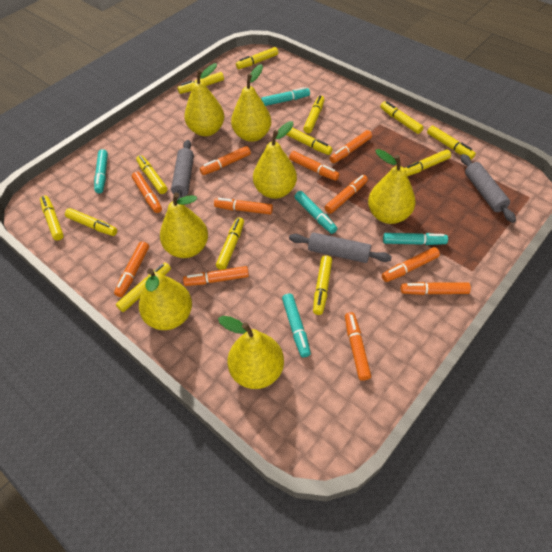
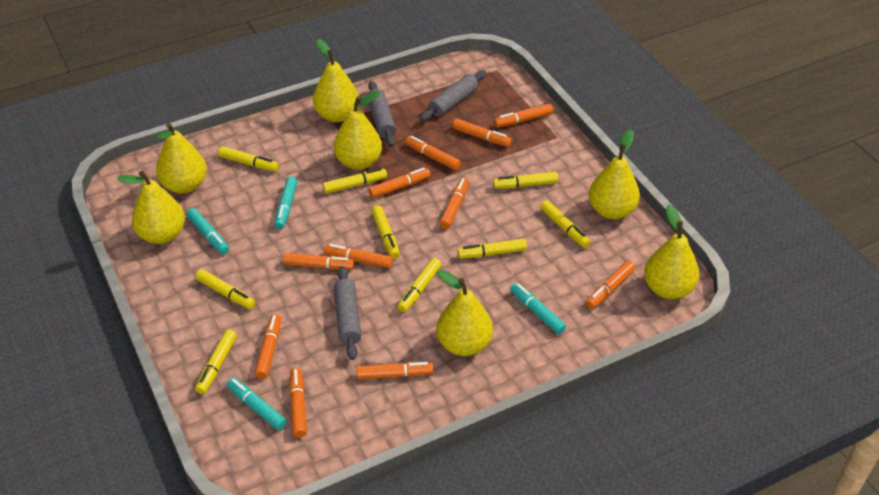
turquoise marker: 5 -> 4
yellow marker: 13 -> 9

